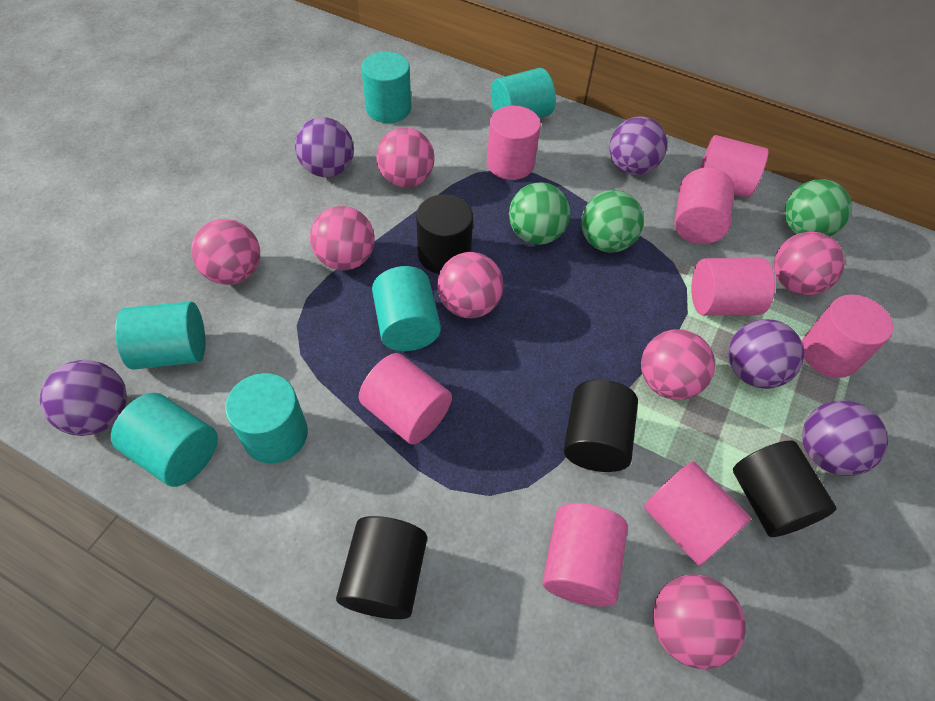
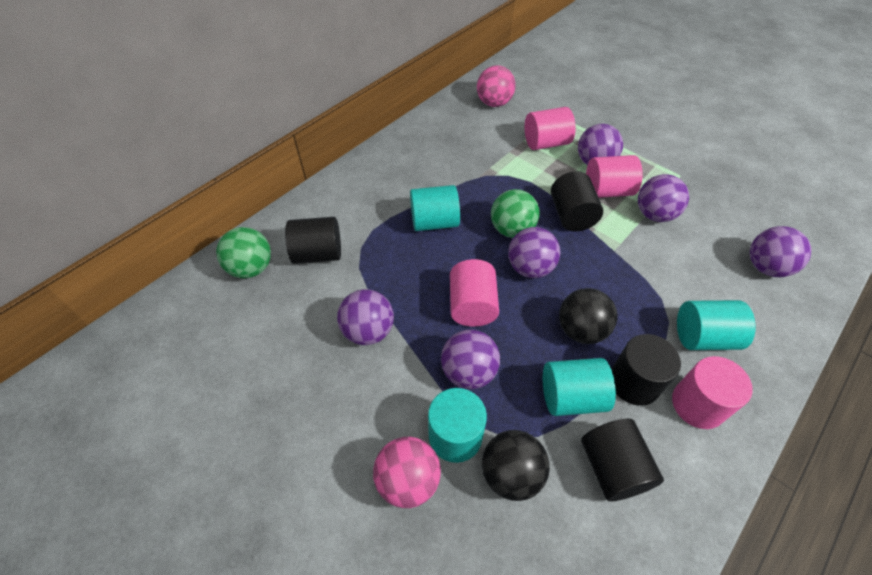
black ball: 0 -> 2
green ball: 3 -> 2
pink ball: 7 -> 2
pink cylinder: 8 -> 4
purple ball: 5 -> 6
turquoise cylinder: 6 -> 4

